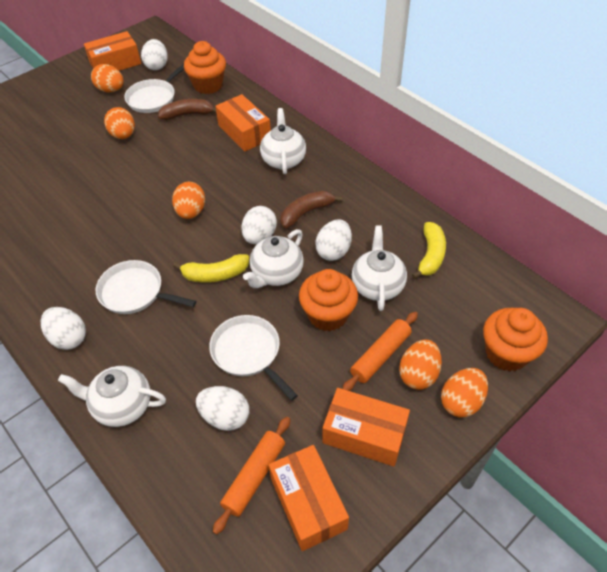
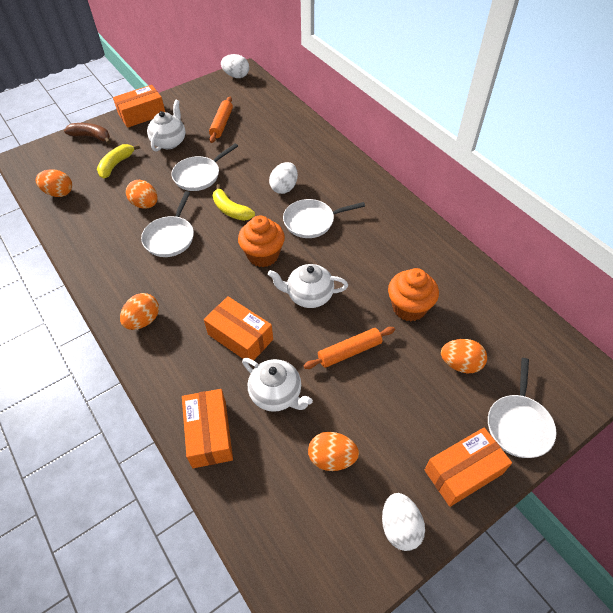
brown banana: 2 -> 1
orange cupcake: 3 -> 2
white egg: 5 -> 3
white pan: 3 -> 4
white teapot: 4 -> 3

